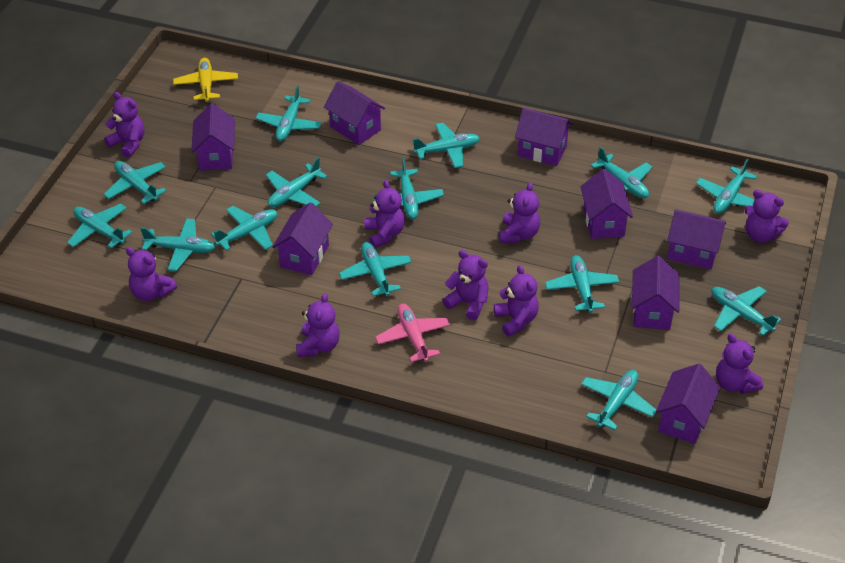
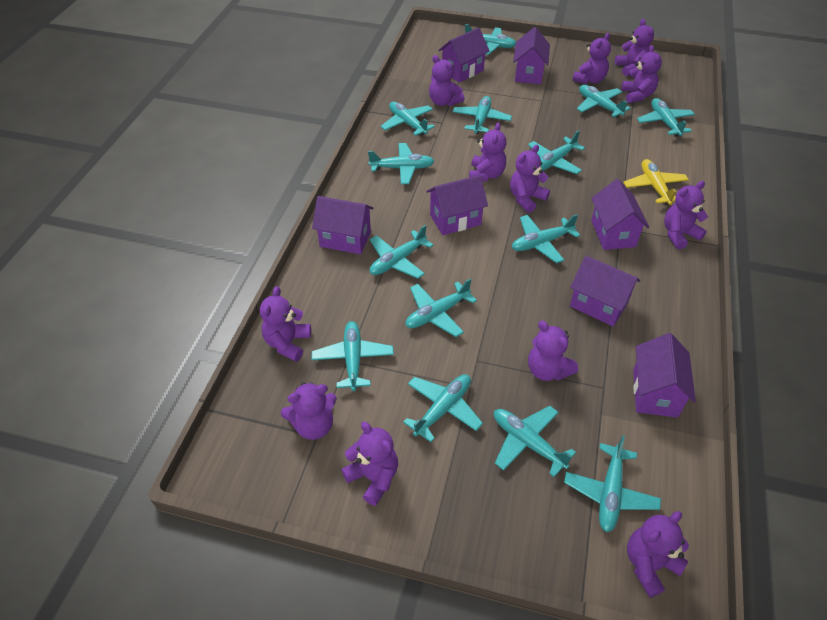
pink plane: 1 -> 0
purple house: 8 -> 7
purple teddy bear: 9 -> 12

